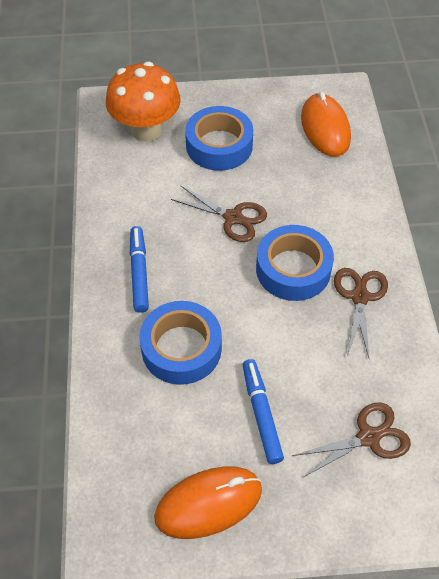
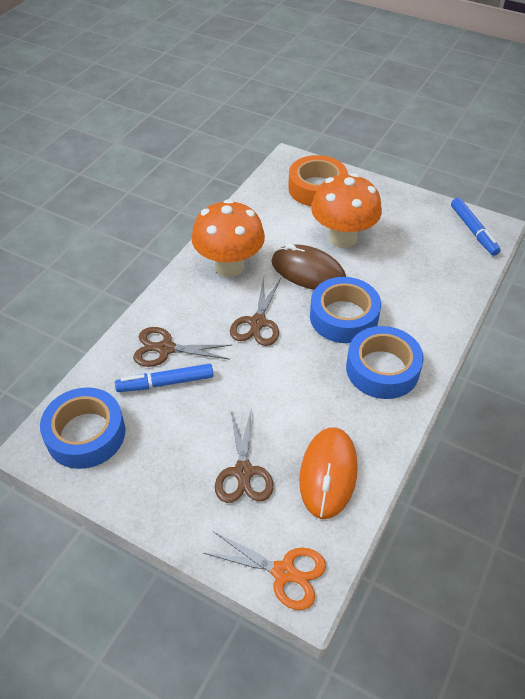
brown mouse: 0 -> 1
orange mouse: 2 -> 1
orange mushroom: 1 -> 2
orange scissors: 0 -> 1
orange tape: 0 -> 1

